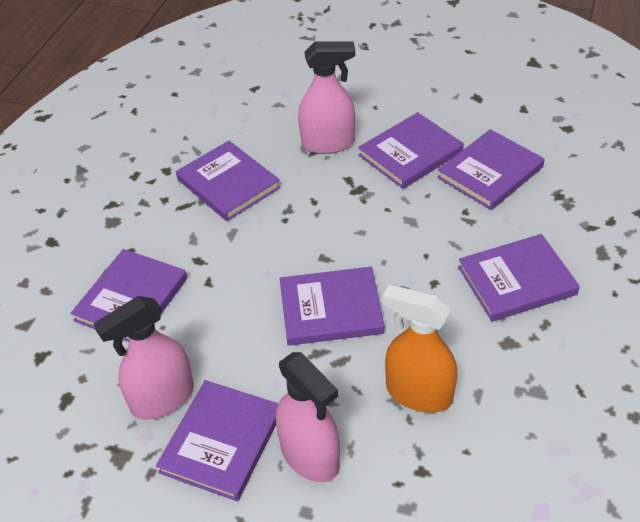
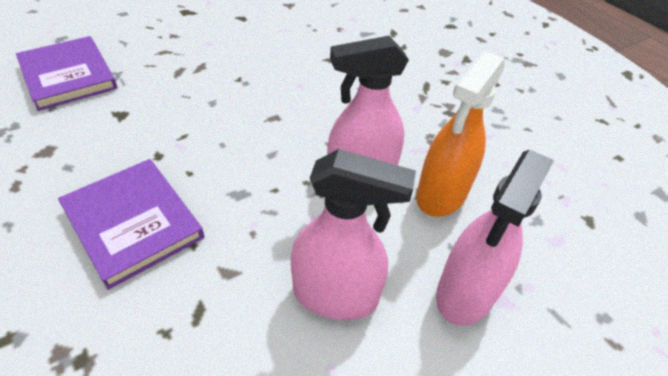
purple book: 7 -> 2

